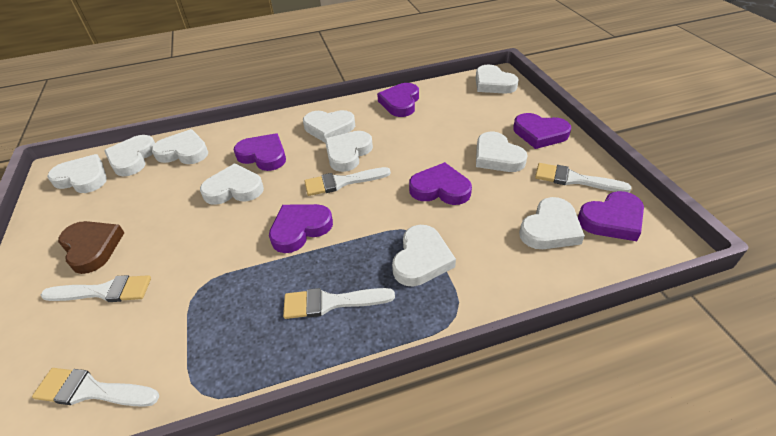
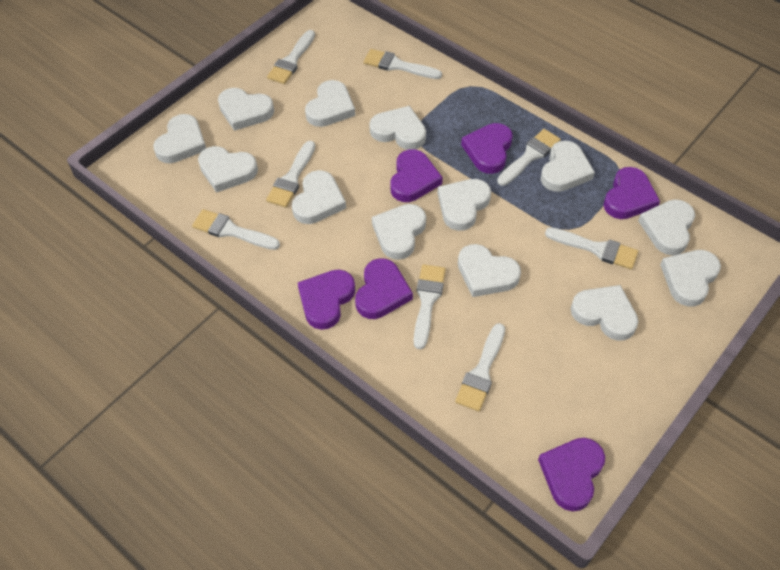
brown heart: 1 -> 0
white brush: 5 -> 8
white heart: 10 -> 13

